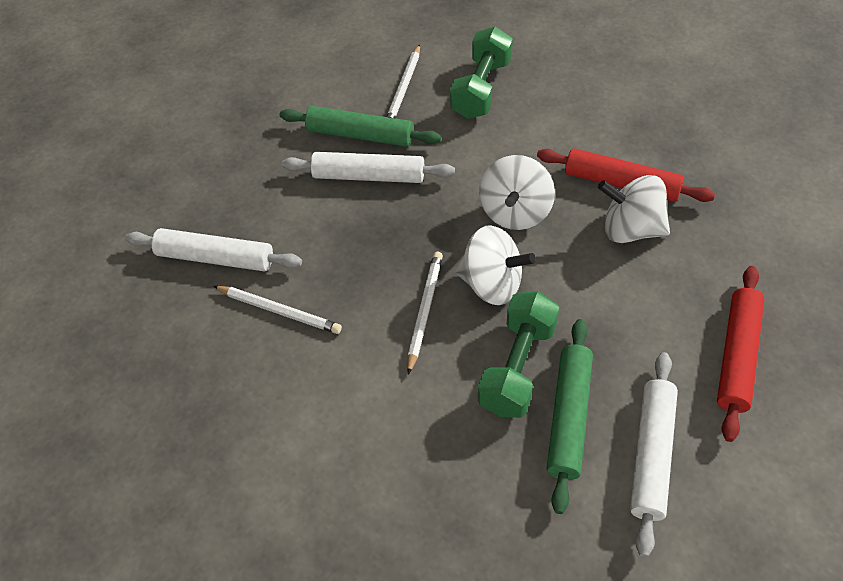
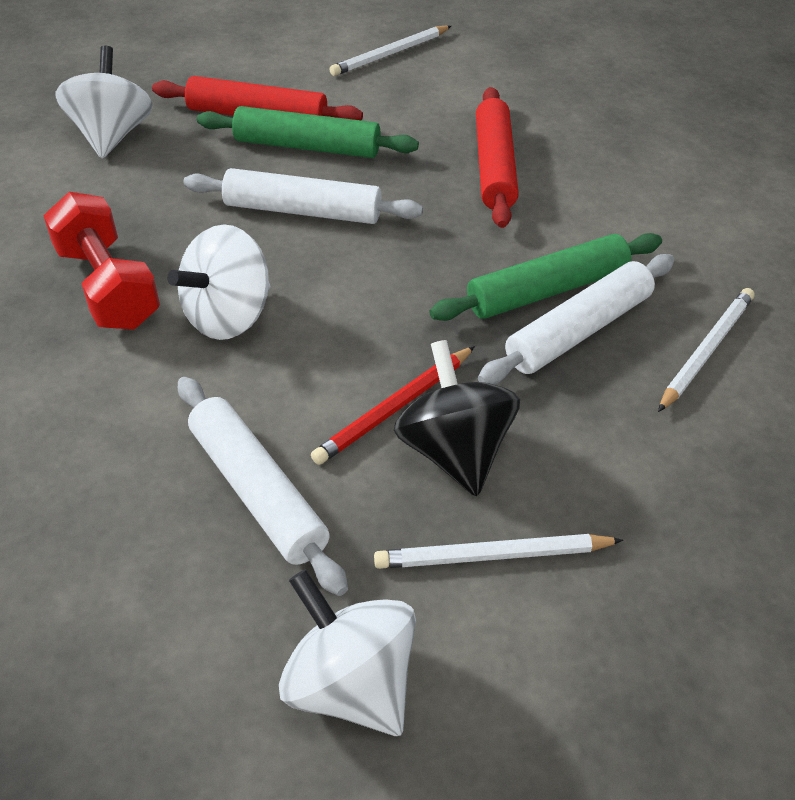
black spinning top: 0 -> 1
green dumbbell: 2 -> 0
red dumbbell: 0 -> 1
red pencil: 0 -> 1

